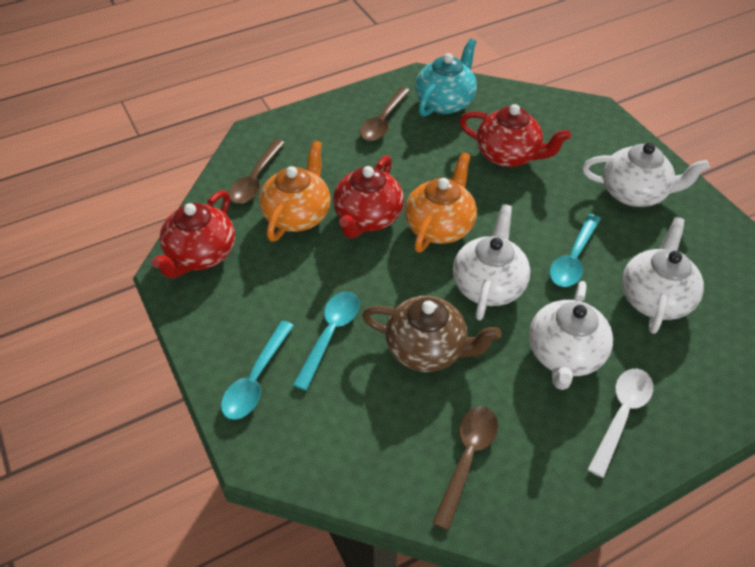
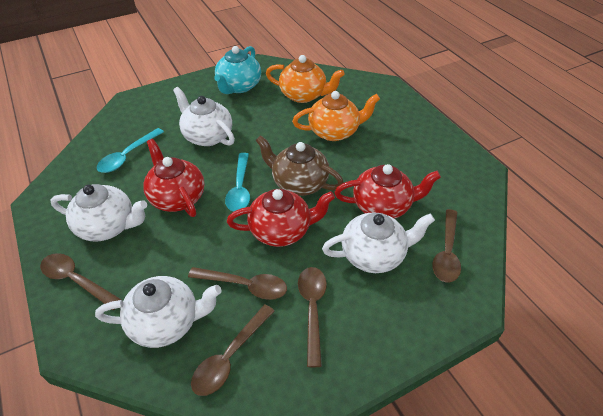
brown spoon: 3 -> 5
turquoise spoon: 3 -> 2
white spoon: 1 -> 0

